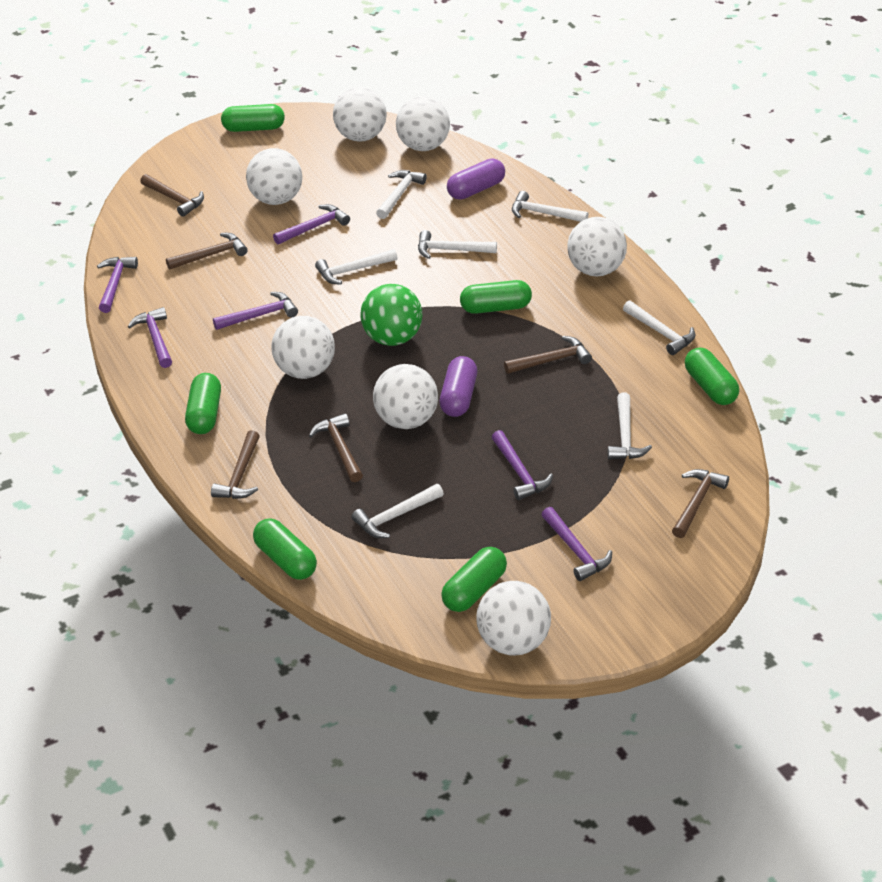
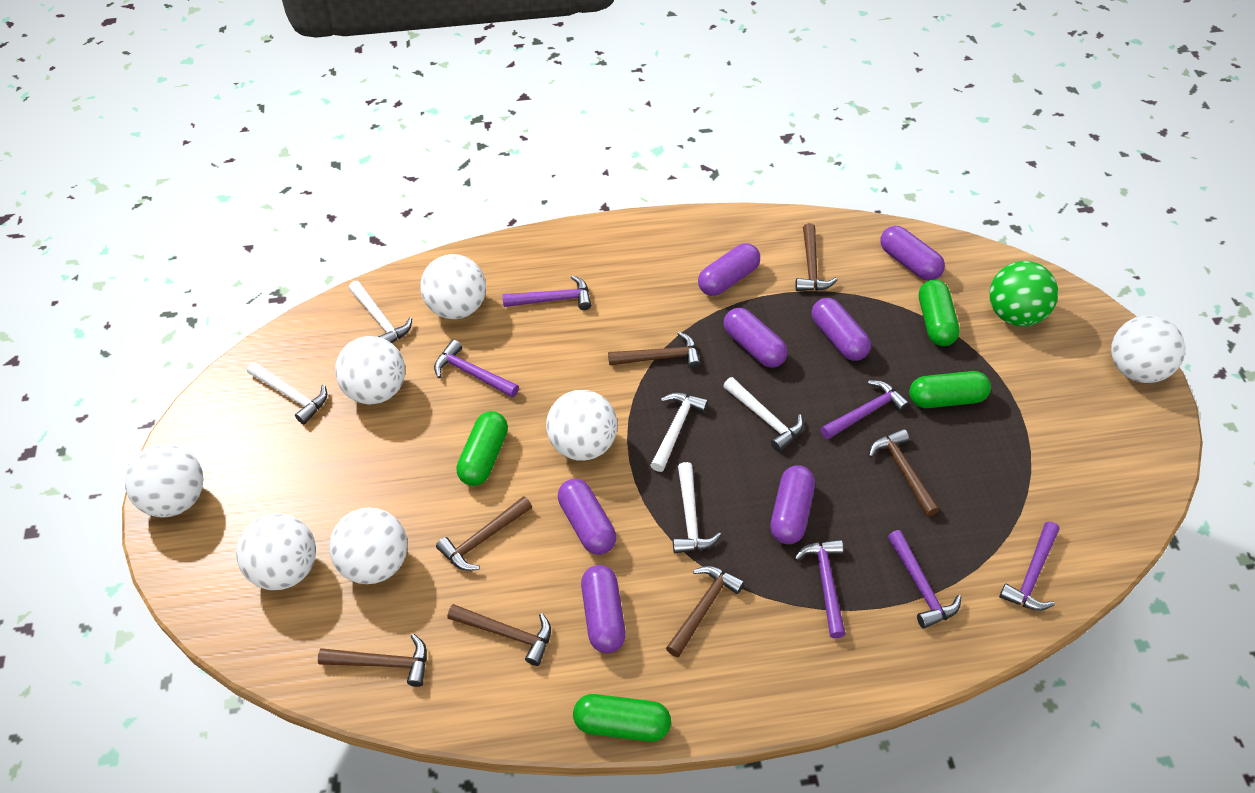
brown hammer: 6 -> 7
green capsule: 6 -> 4
purple capsule: 2 -> 7
white hammer: 7 -> 5

